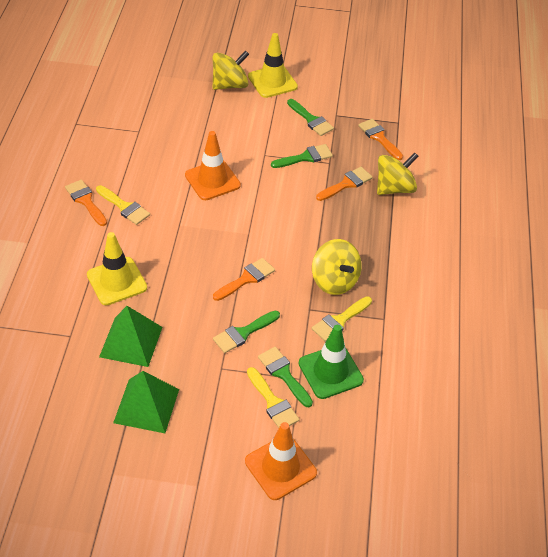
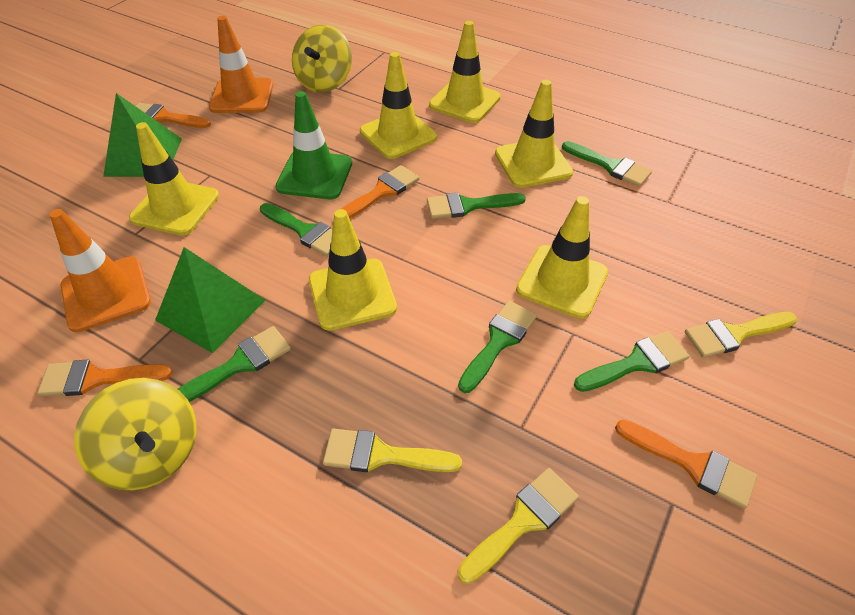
green brush: 4 -> 6
yellow spinning top: 3 -> 2
yellow traffic cone: 2 -> 6

